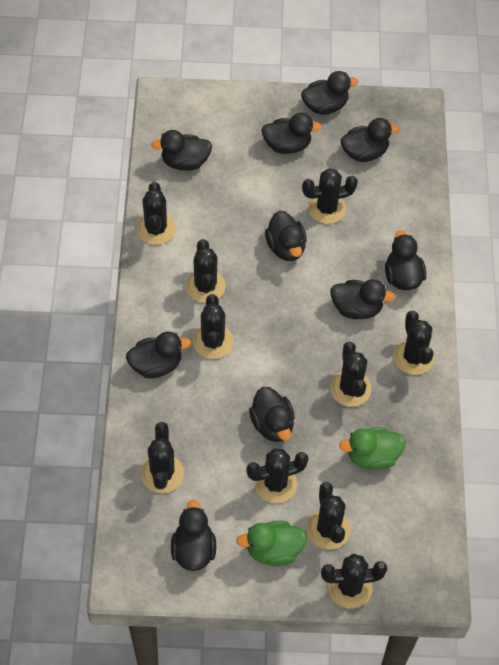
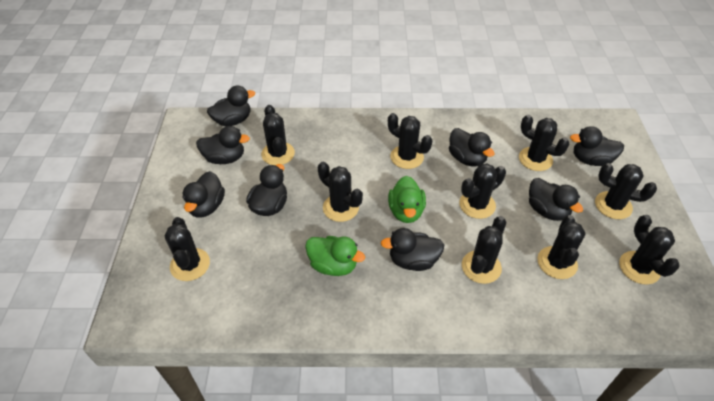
black duck: 10 -> 8

